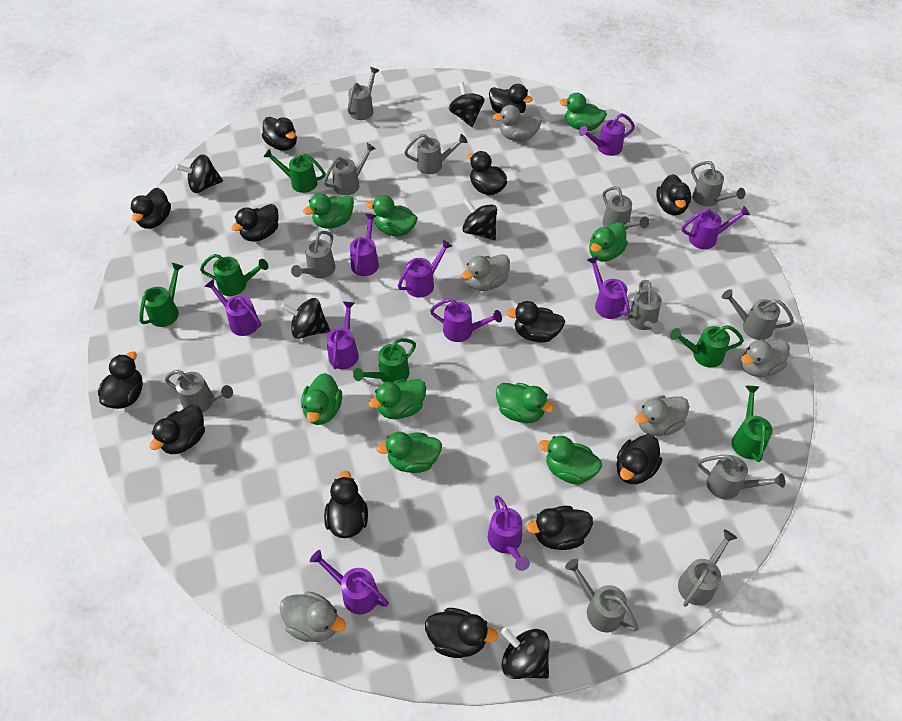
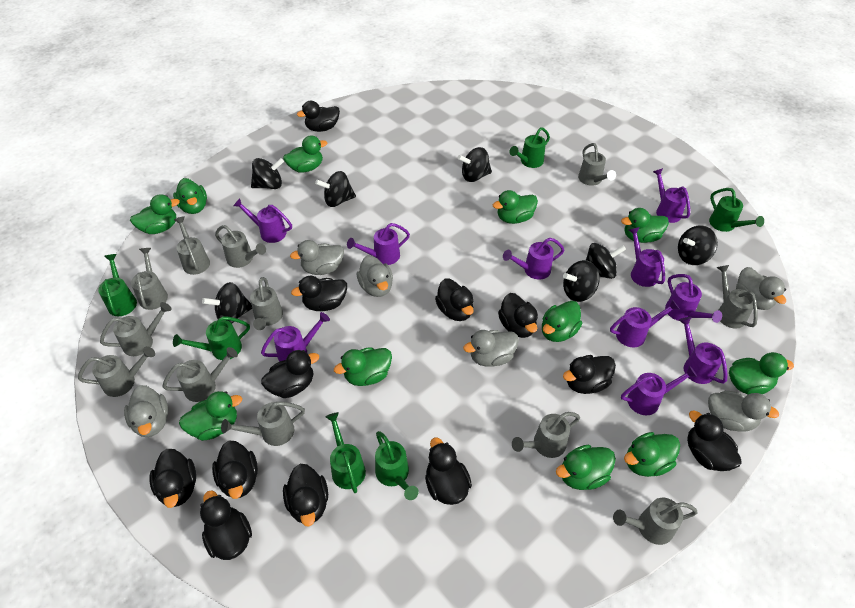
black duck: 13 -> 12
black spinning top: 5 -> 7
green duck: 9 -> 11
grey duck: 5 -> 6

